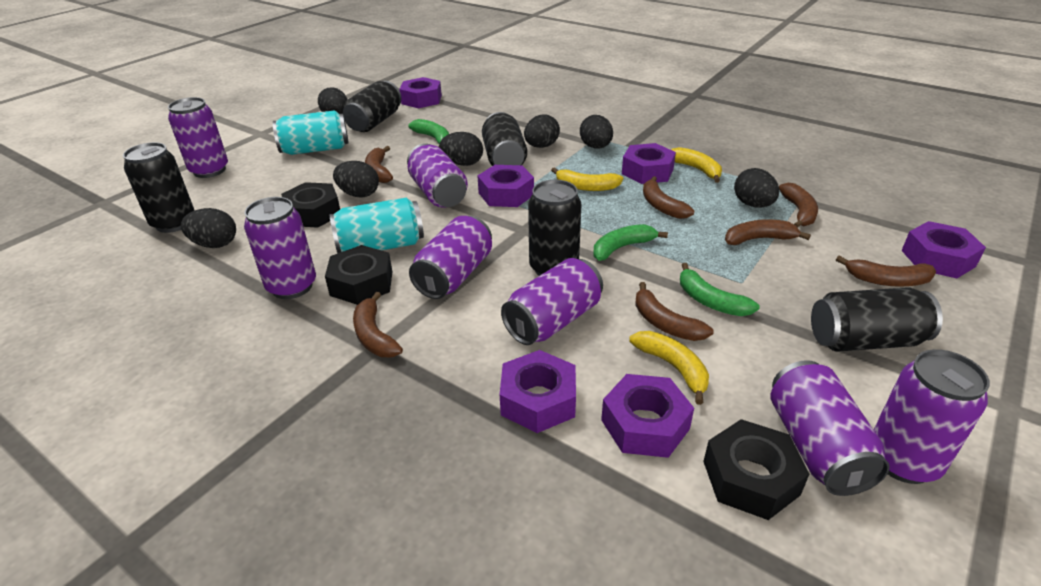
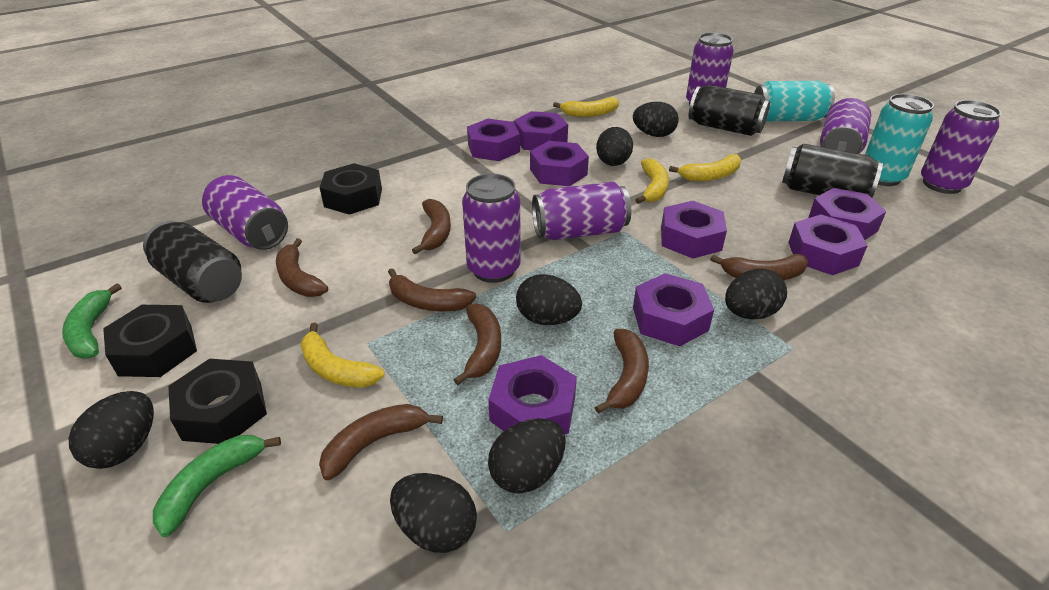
black can: 5 -> 3
green banana: 3 -> 2
purple can: 7 -> 6
purple nut: 6 -> 8
yellow banana: 3 -> 4

